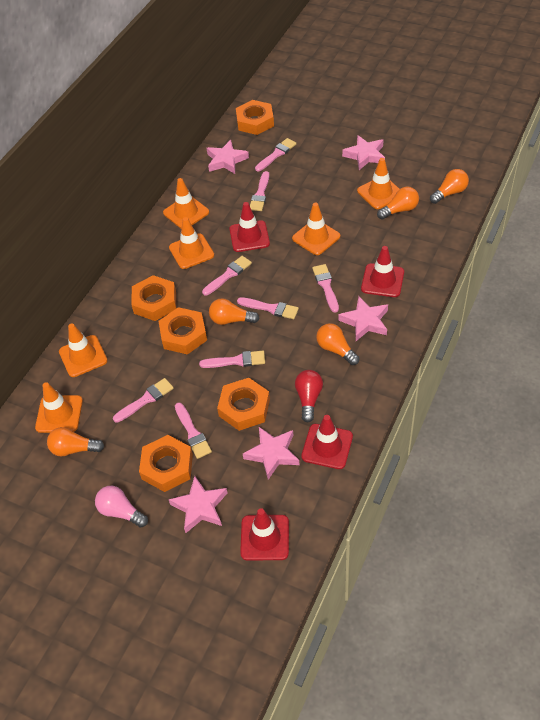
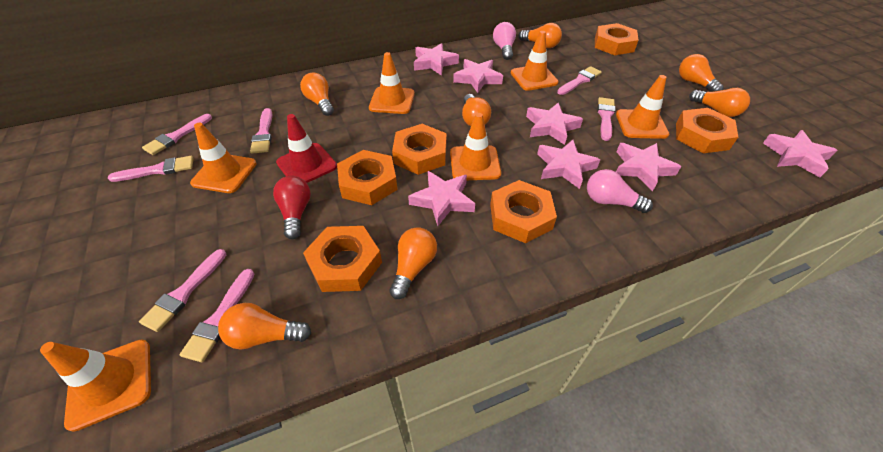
orange light bulb: 5 -> 7
orange nut: 5 -> 6
pink brush: 8 -> 7
pink light bulb: 1 -> 2
pink star: 5 -> 7
red traffic cone: 4 -> 1

